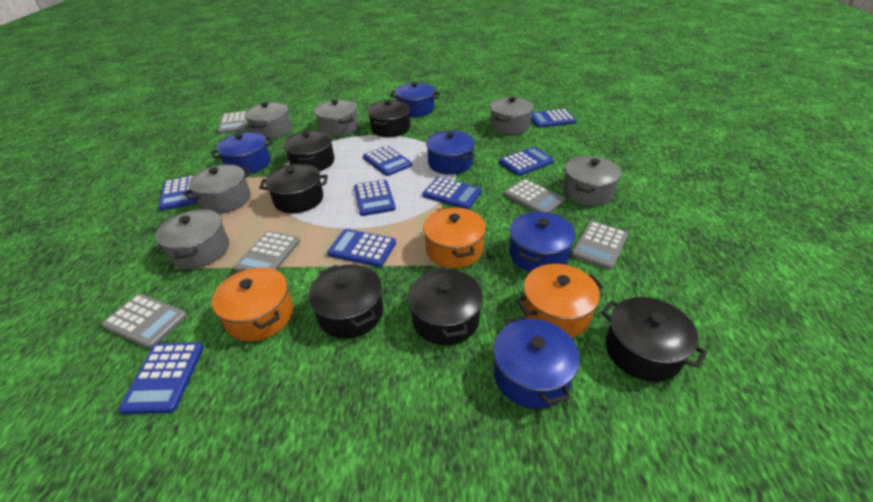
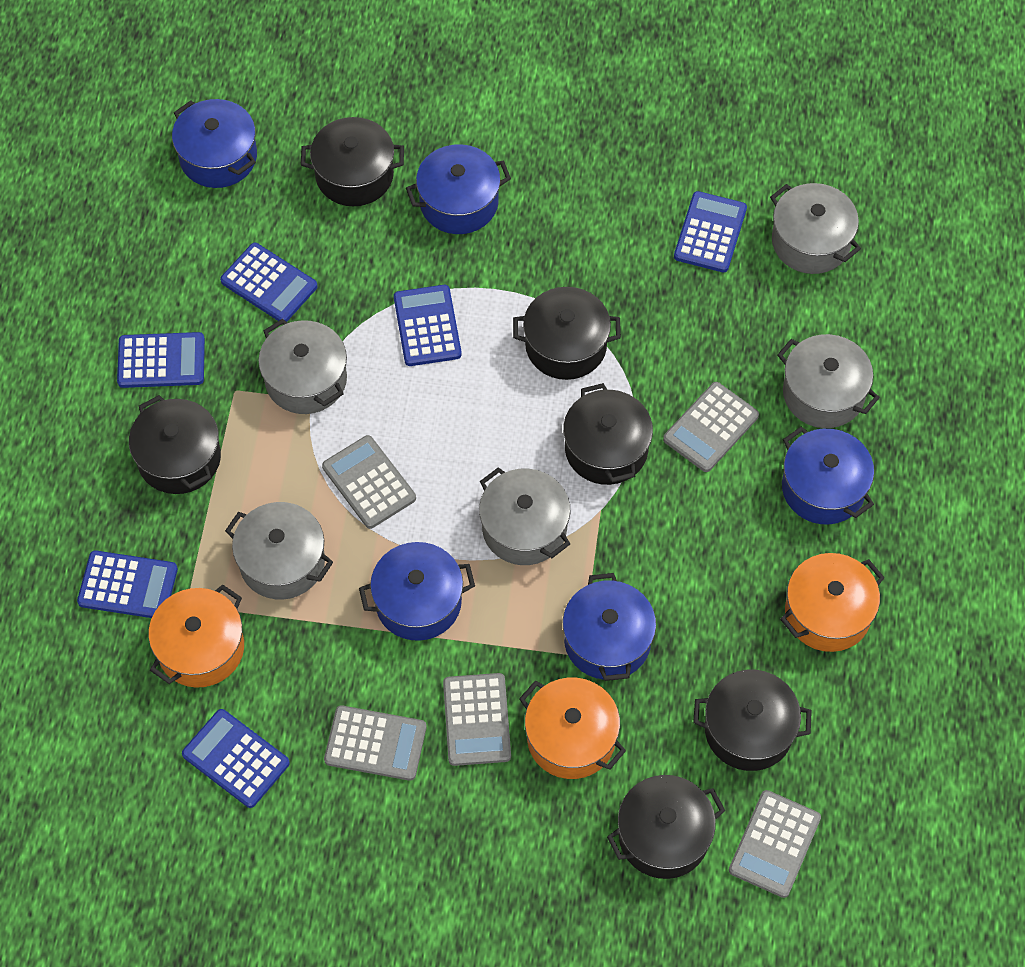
blue calculator: 8 -> 6
grey pot: 6 -> 5

